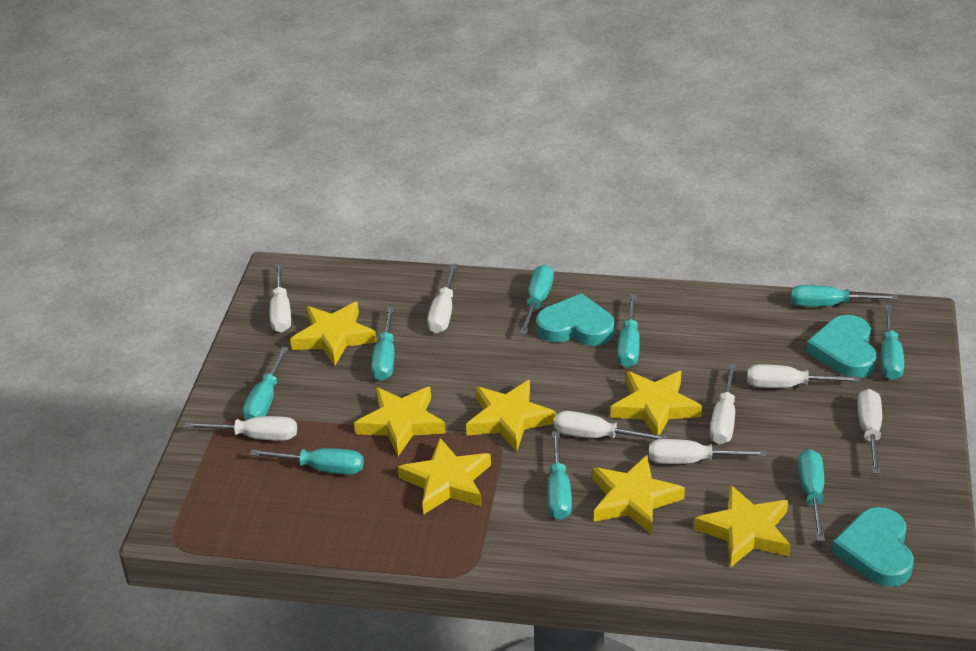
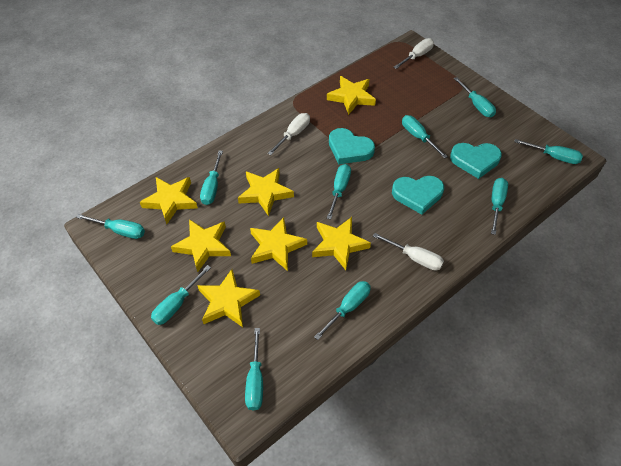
turquoise screwdriver: 9 -> 10
white screwdriver: 8 -> 3

